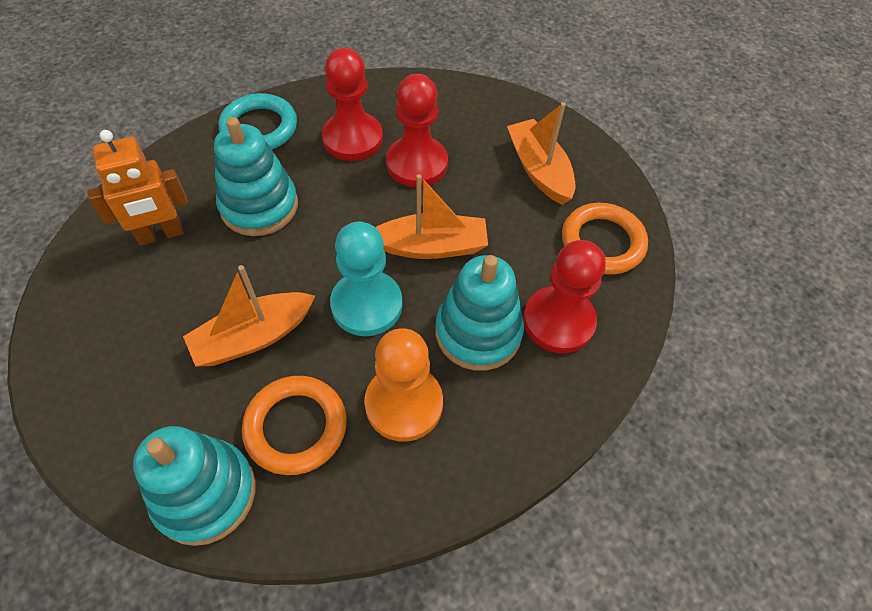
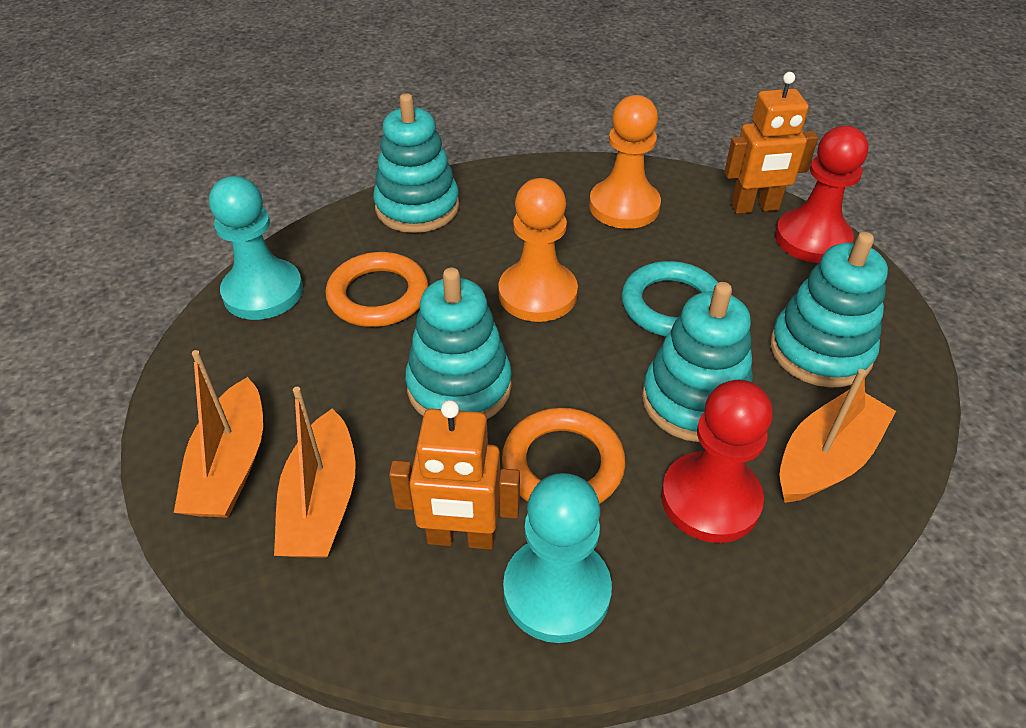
orange pawn: 1 -> 2
orange robot: 1 -> 2
red pawn: 3 -> 2
turquoise pawn: 1 -> 2
turquoise stacking toy: 3 -> 4

